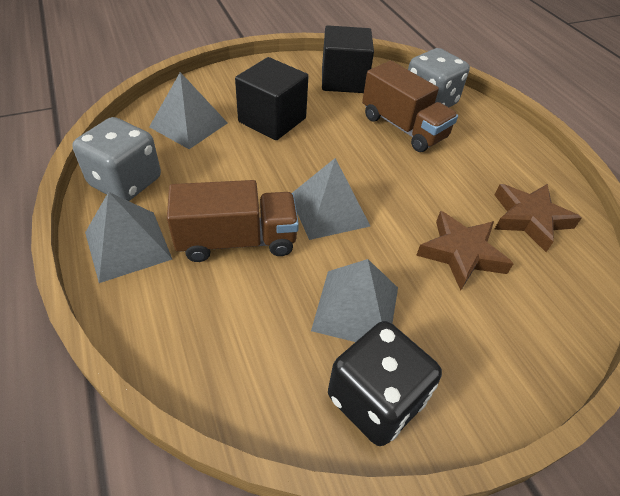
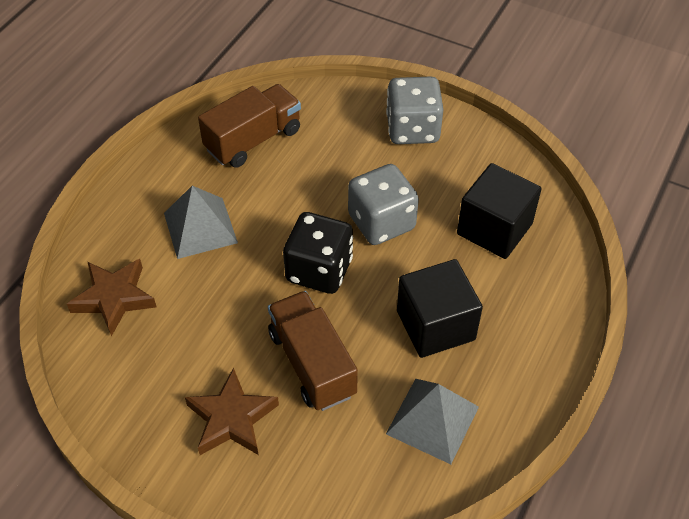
grey pyramid: 4 -> 2

